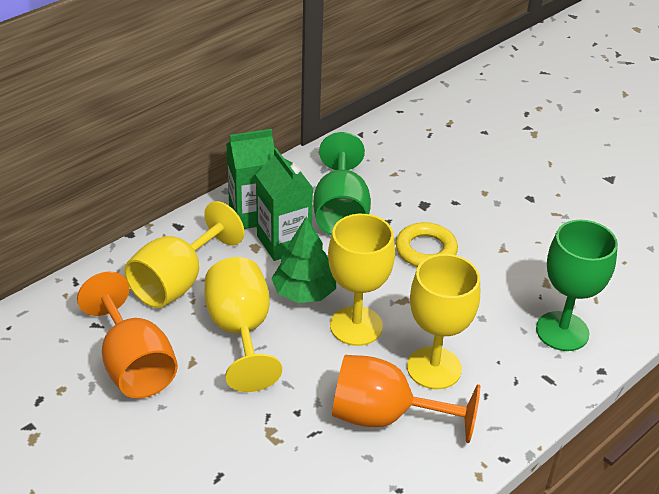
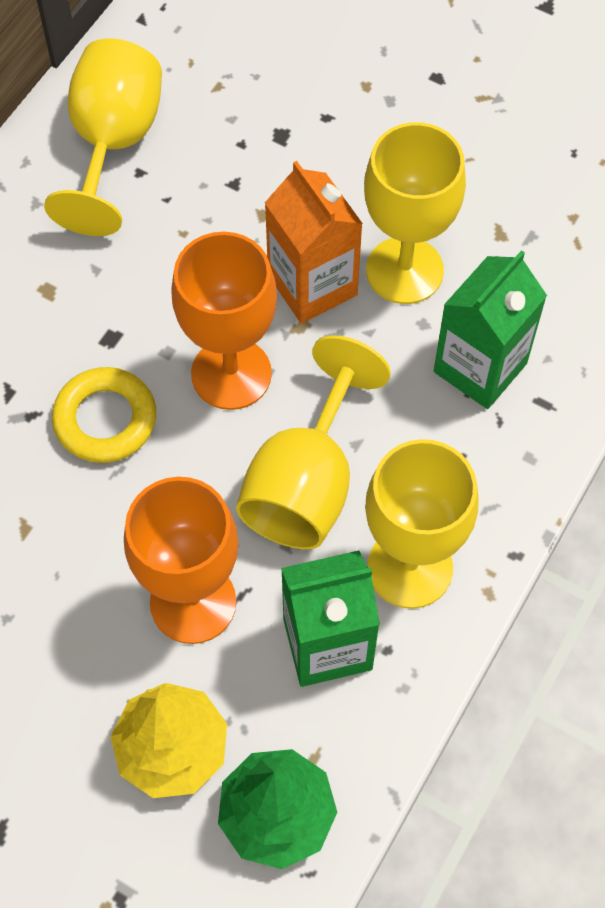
green goblet: 2 -> 0
orange carton: 0 -> 1
yellow tree: 0 -> 1

